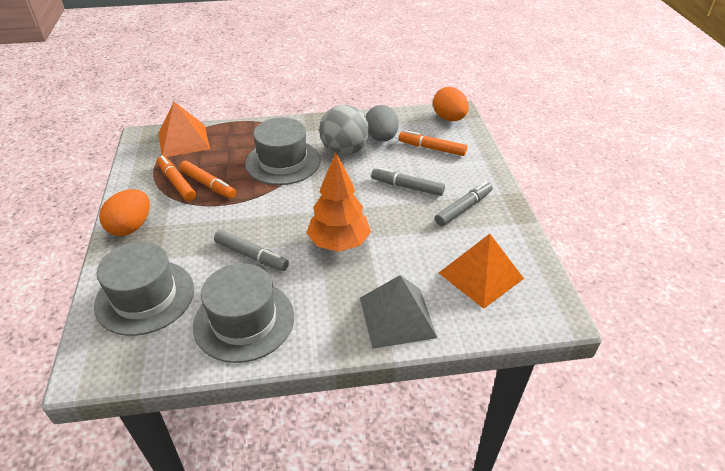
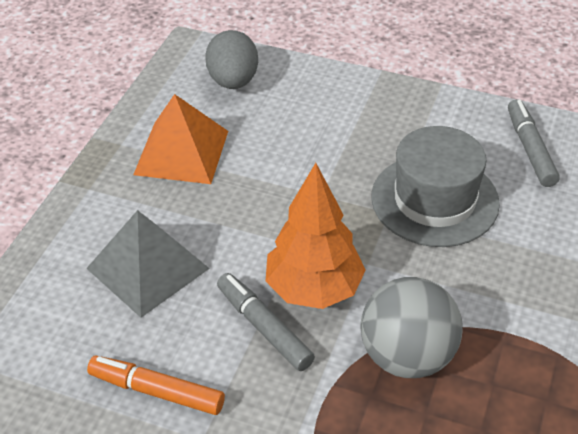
grey hat: 3 -> 1
grey marker: 3 -> 2
orange egg: 2 -> 0
orange marker: 3 -> 1
orange pyramid: 2 -> 1

